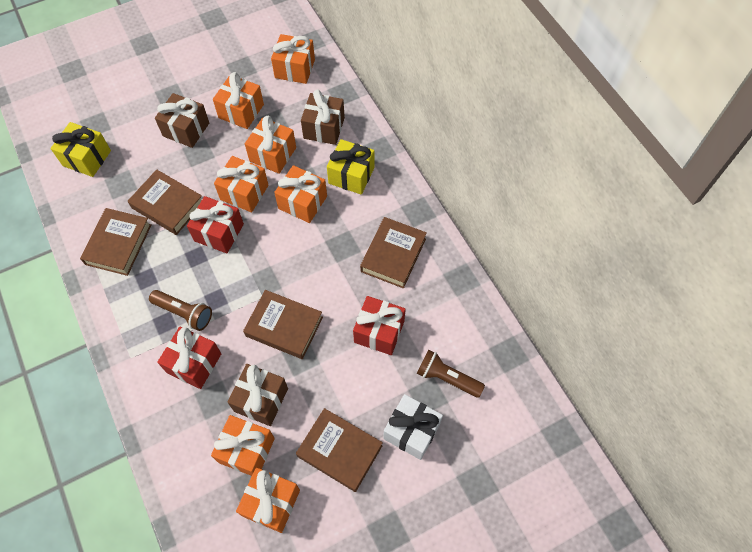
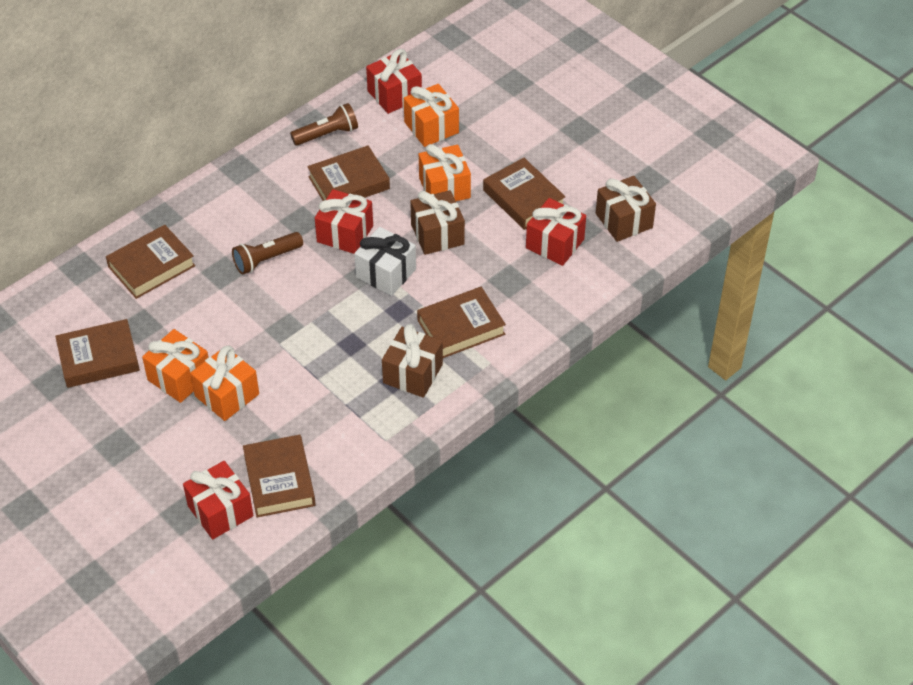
brown book: 5 -> 6
orange gift: 7 -> 4
red gift: 3 -> 4
yellow gift: 2 -> 0

